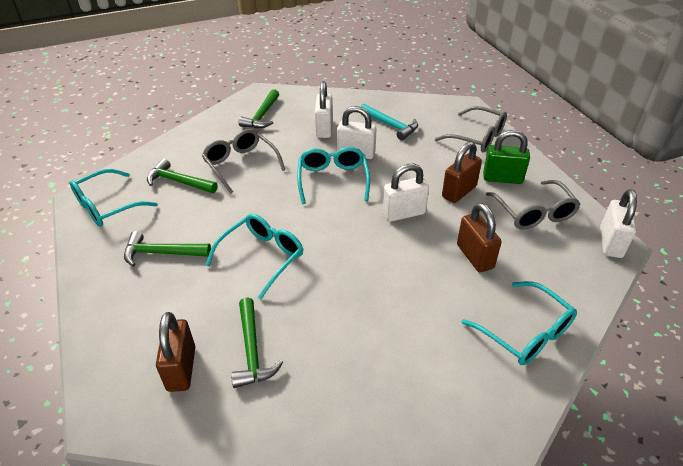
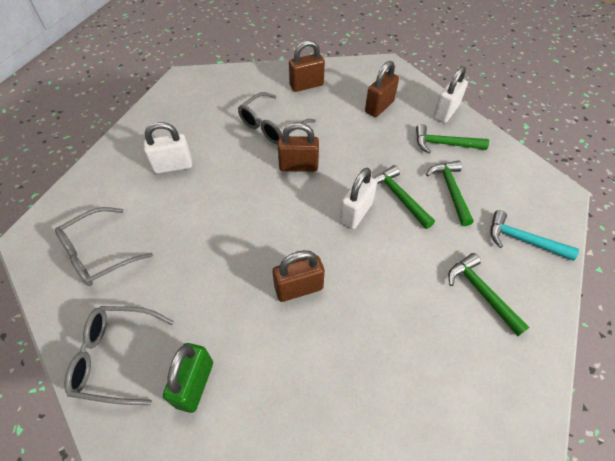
brown padlock: 3 -> 4
turquoise glasses: 4 -> 0
white padlock: 4 -> 3

